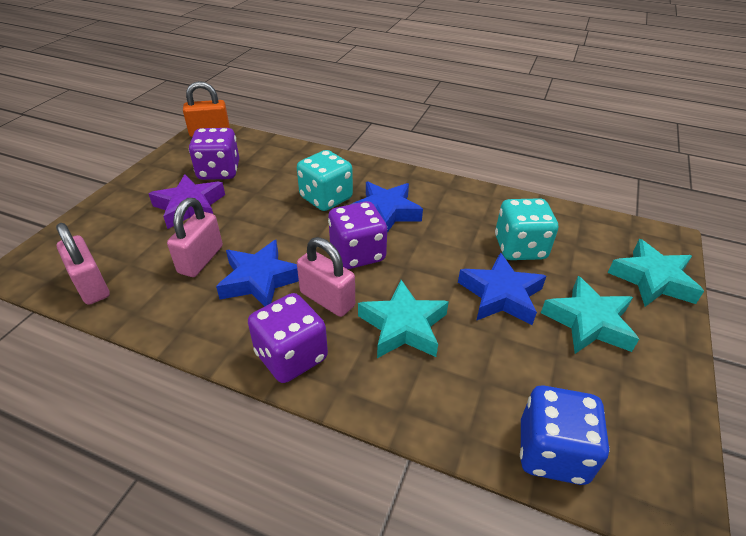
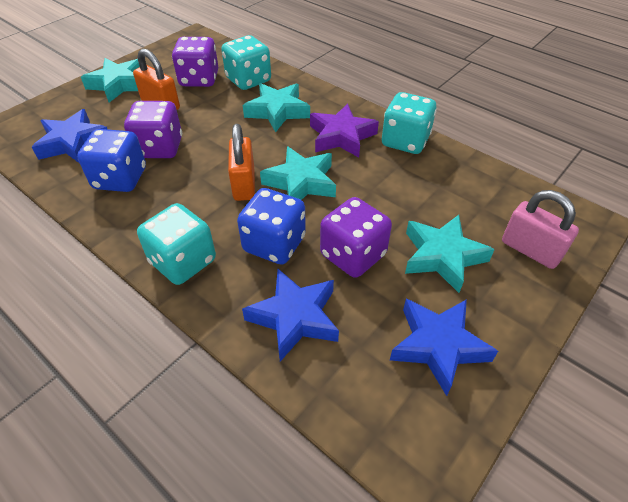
blue dice: 1 -> 2
orange padlock: 1 -> 2
pink padlock: 3 -> 1
turquoise dice: 2 -> 3
turquoise star: 3 -> 4

